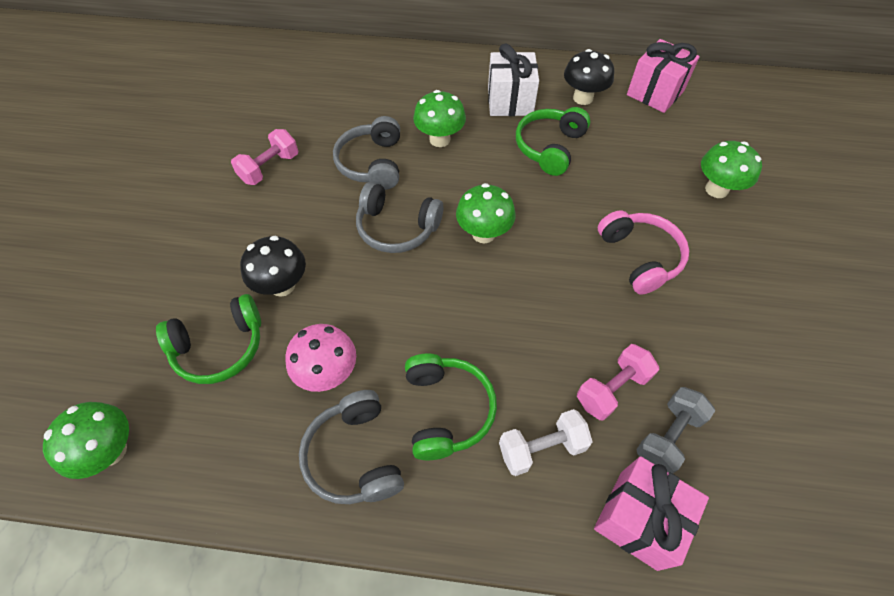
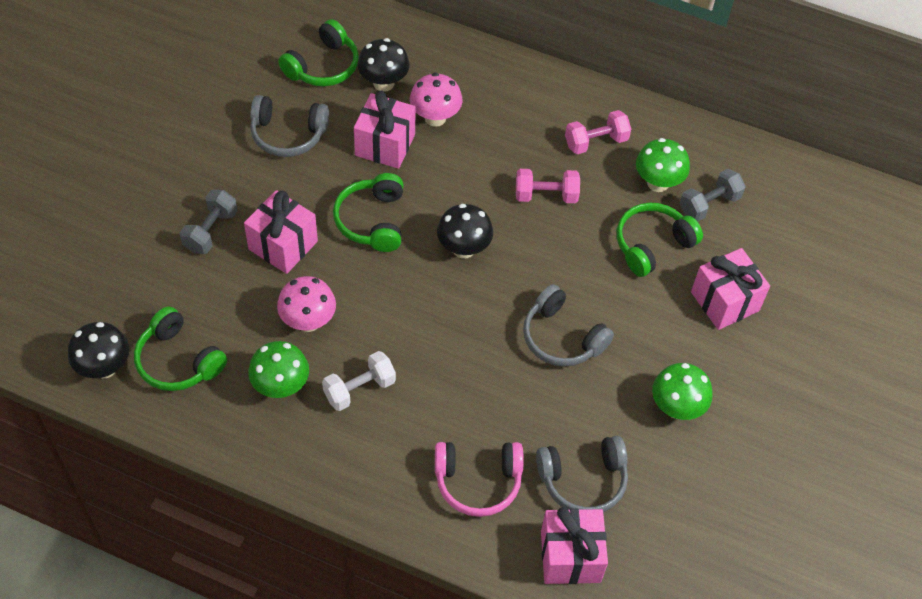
black mushroom: 2 -> 3
green headphones: 3 -> 4
green mushroom: 4 -> 3
grey dumbbell: 1 -> 2
pink gift: 2 -> 4
pink mushroom: 1 -> 2
white gift: 1 -> 0

